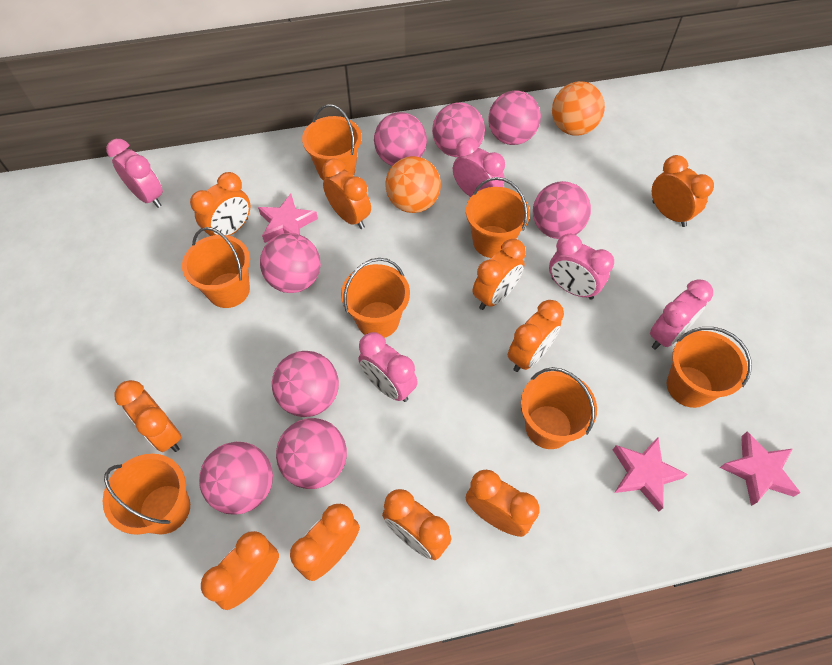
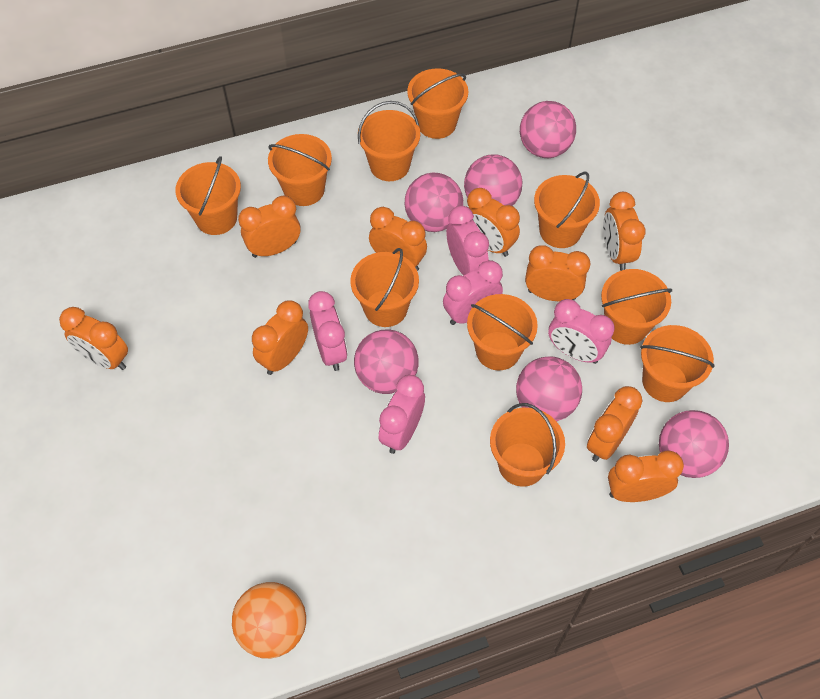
orange ball: 2 -> 1
orange bucket: 7 -> 10
orange clock: 10 -> 9
pink ball: 8 -> 6
pink star: 3 -> 0

